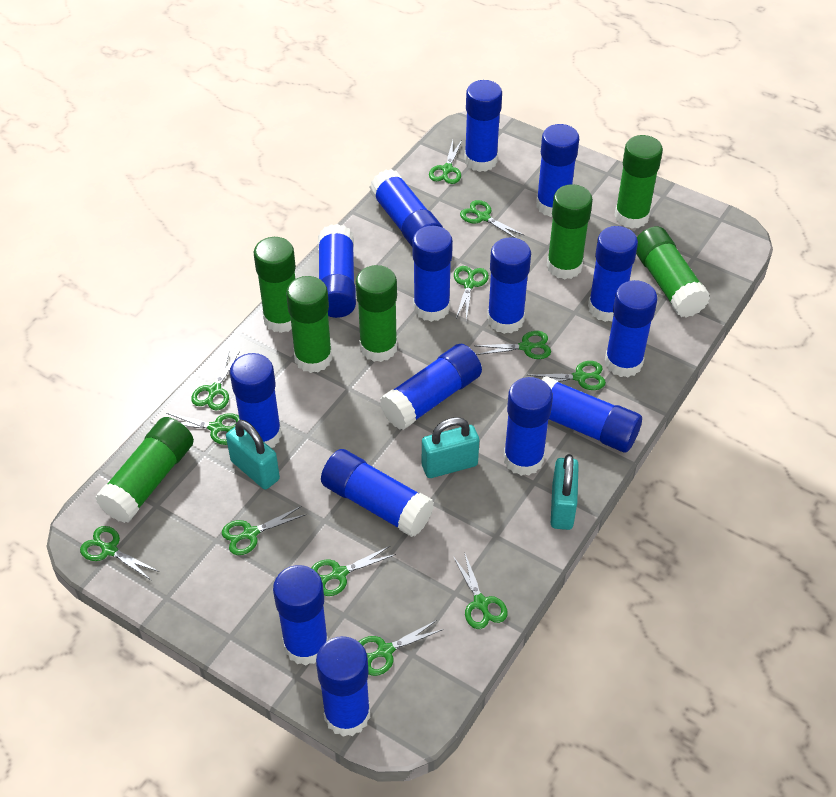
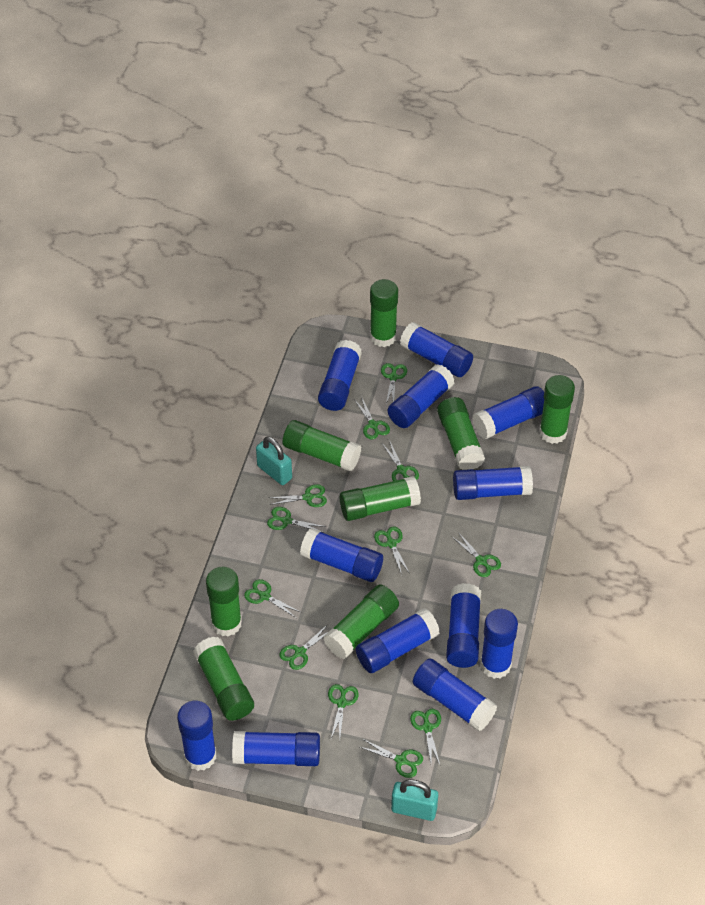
blue glue stick: 15 -> 12
green glue stick: 7 -> 8
turquoise padlock: 3 -> 2

